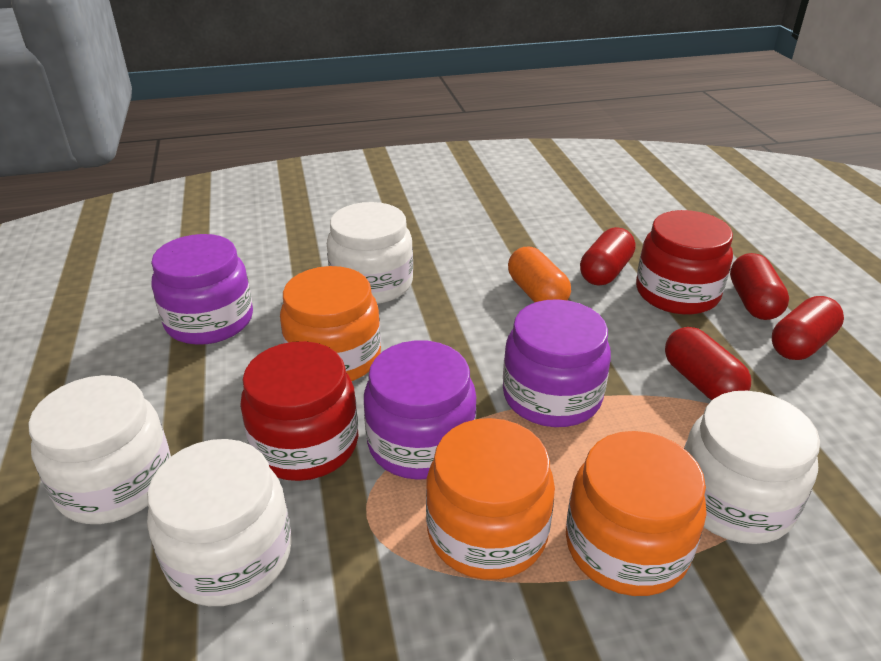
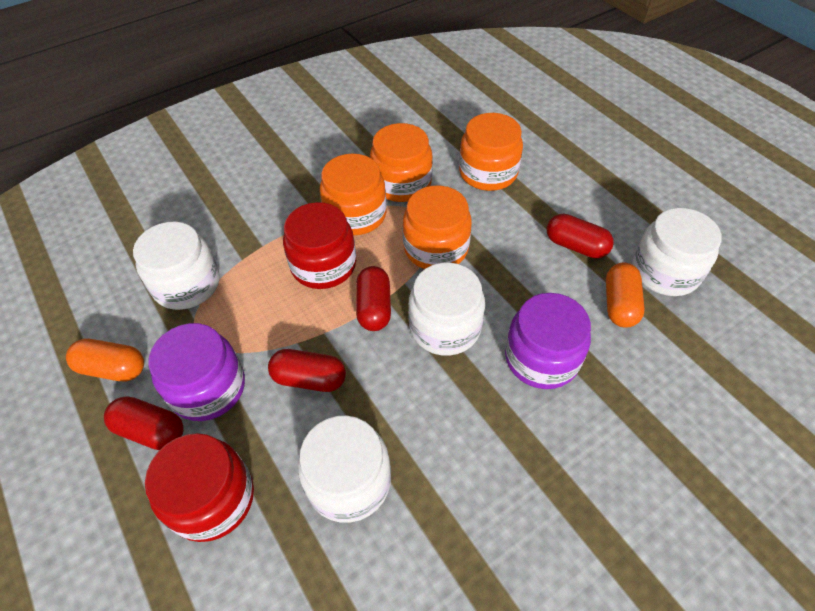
orange capsule: 1 -> 2
orange jar: 3 -> 4
purple jar: 3 -> 2

